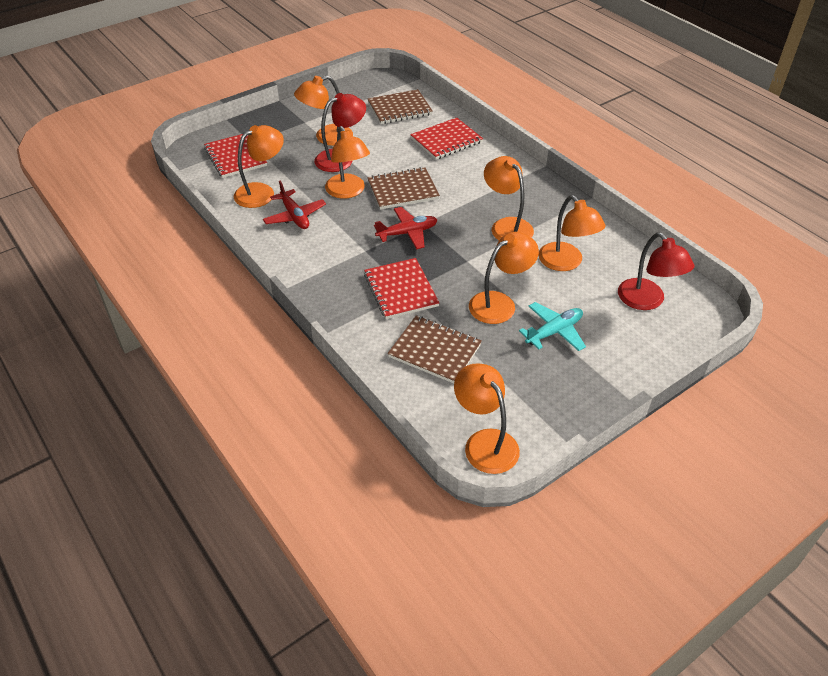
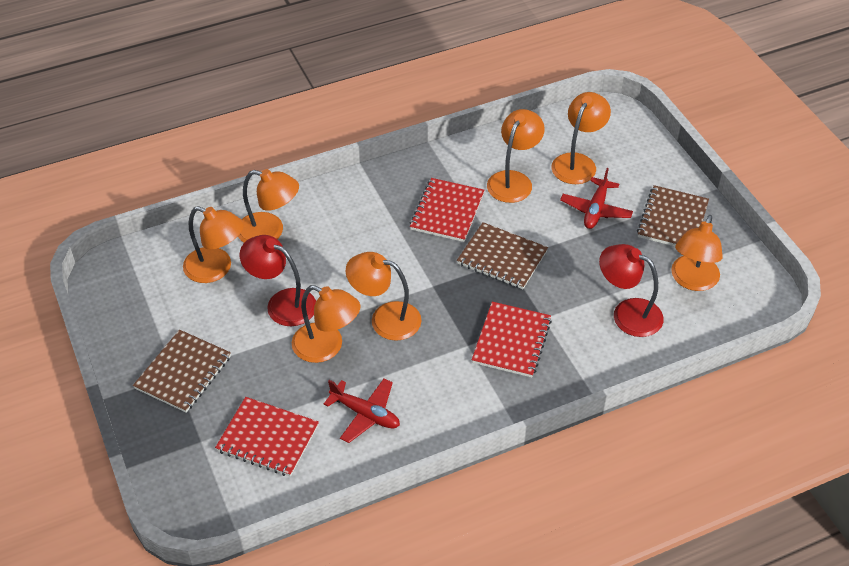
turquoise plane: 1 -> 0

